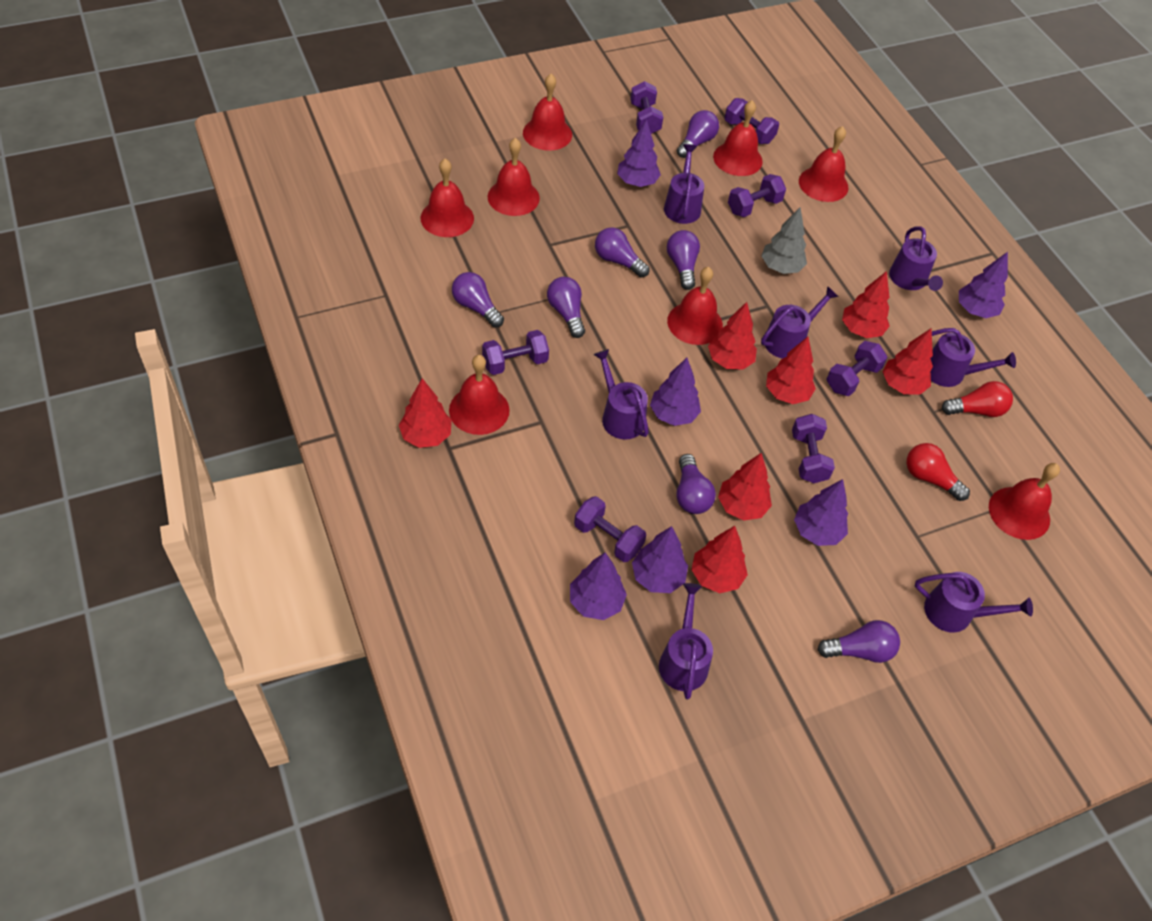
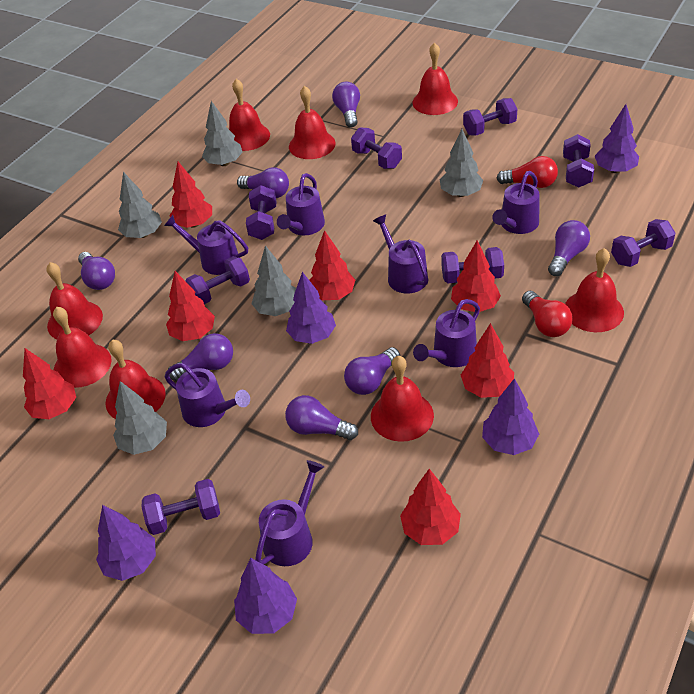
grey tree: 1 -> 5
purple dumbbell: 7 -> 8
purple tree: 6 -> 5

